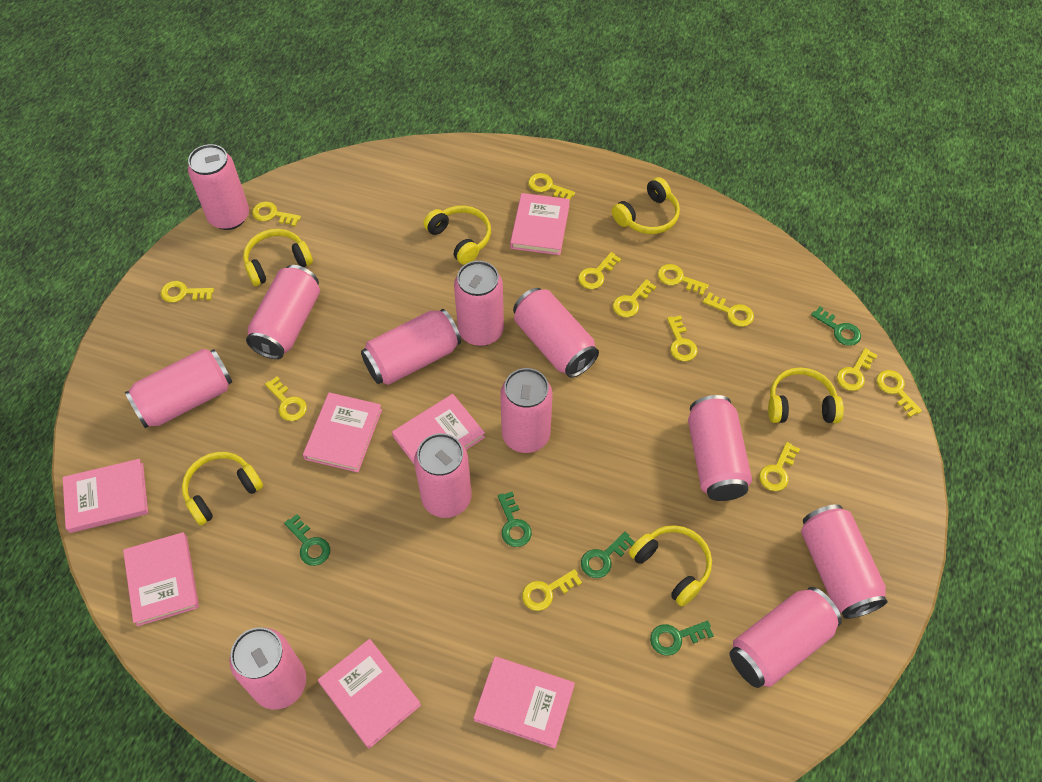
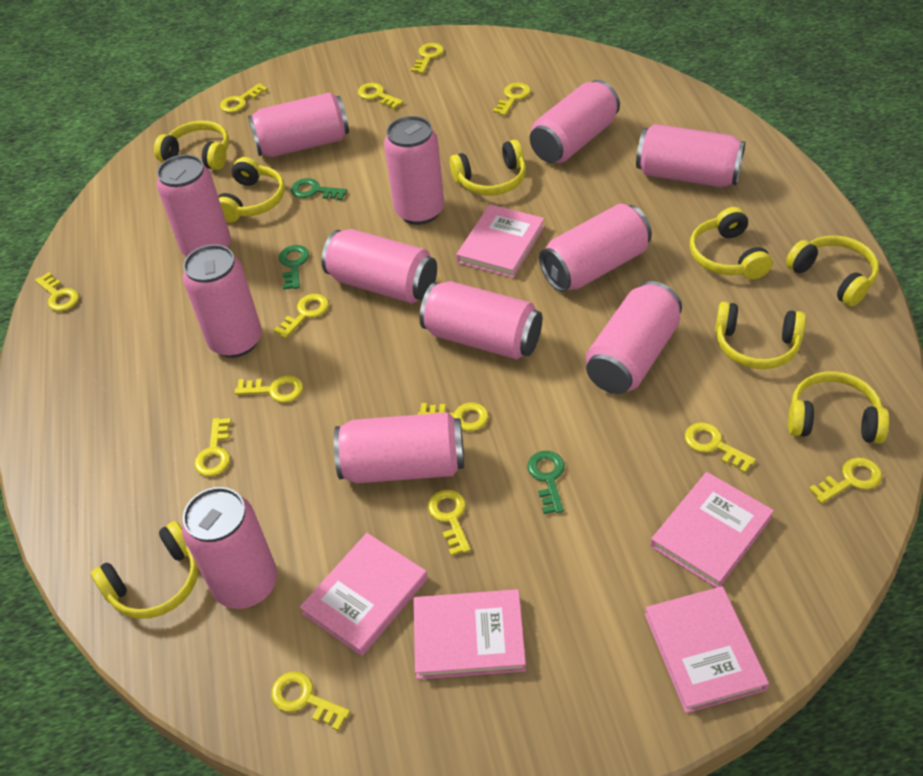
green key: 5 -> 3
pink book: 7 -> 5
yellow headphones: 6 -> 8

